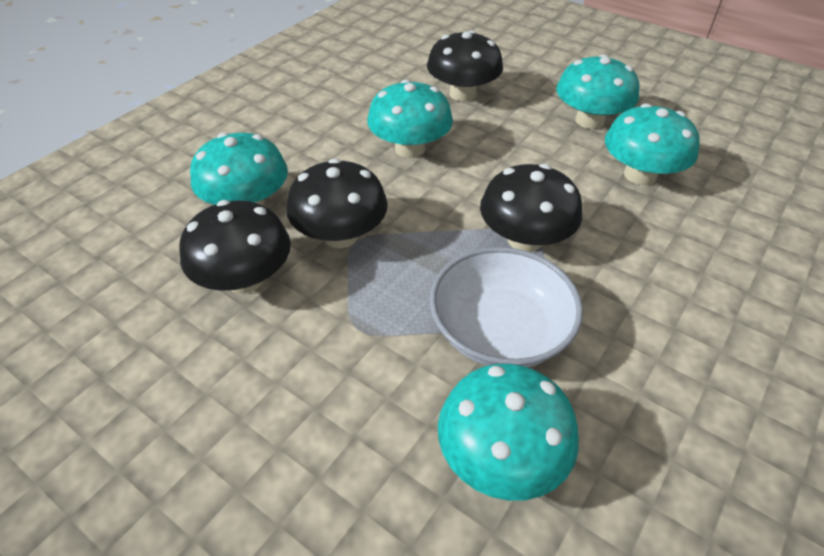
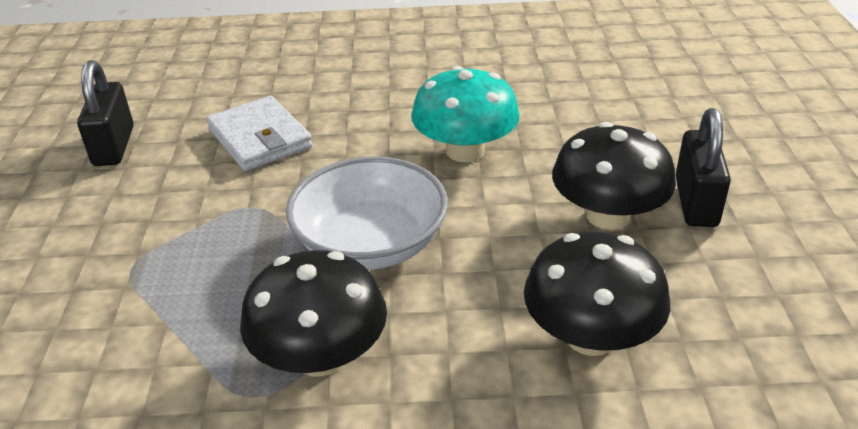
black mushroom: 4 -> 3
black padlock: 0 -> 2
turquoise mushroom: 5 -> 1
white wallet: 0 -> 1

